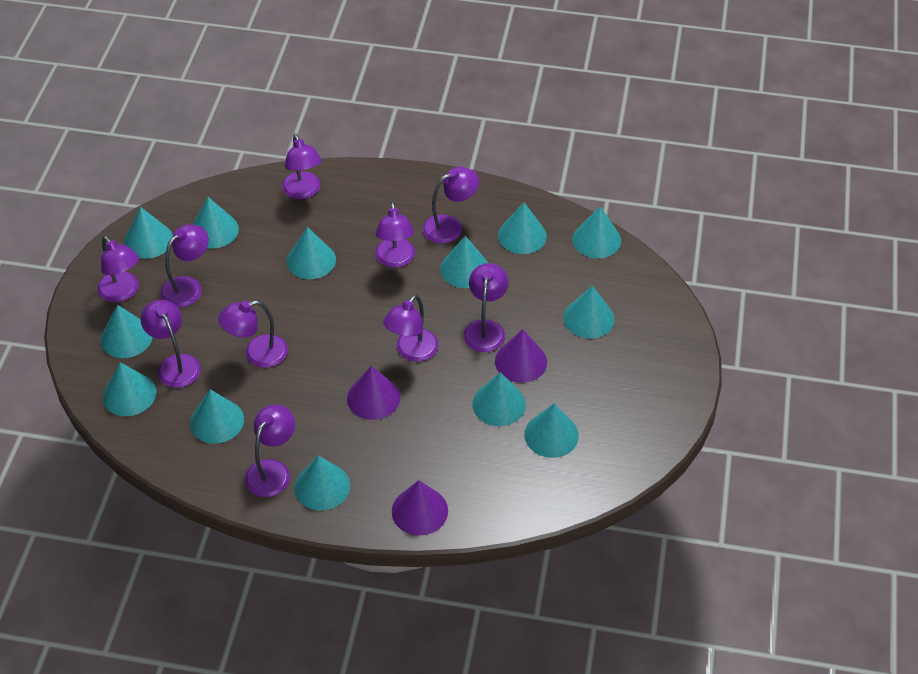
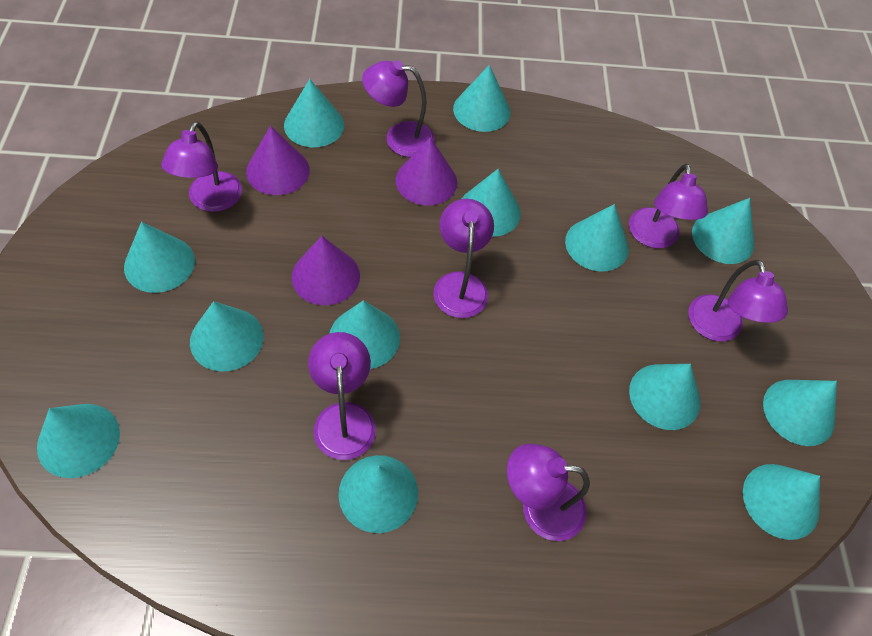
purple lamp: 10 -> 7

